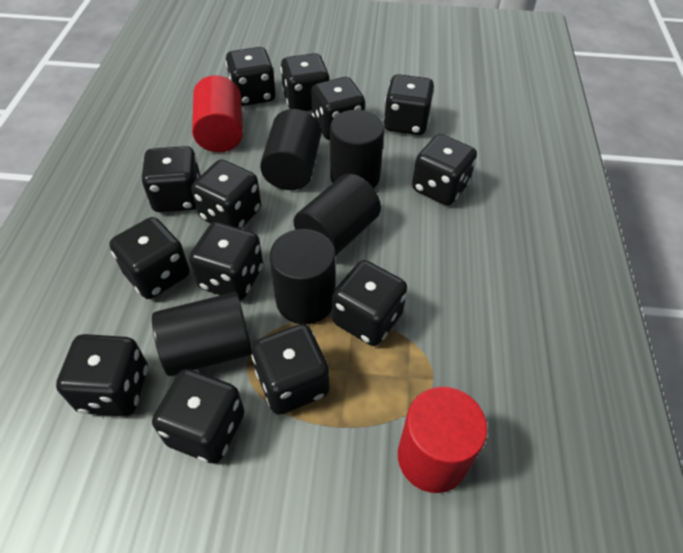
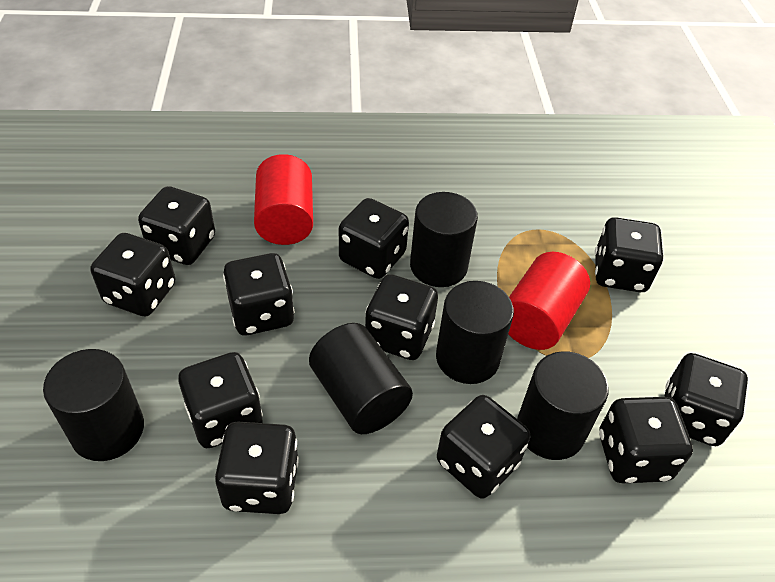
black dice: 13 -> 11

